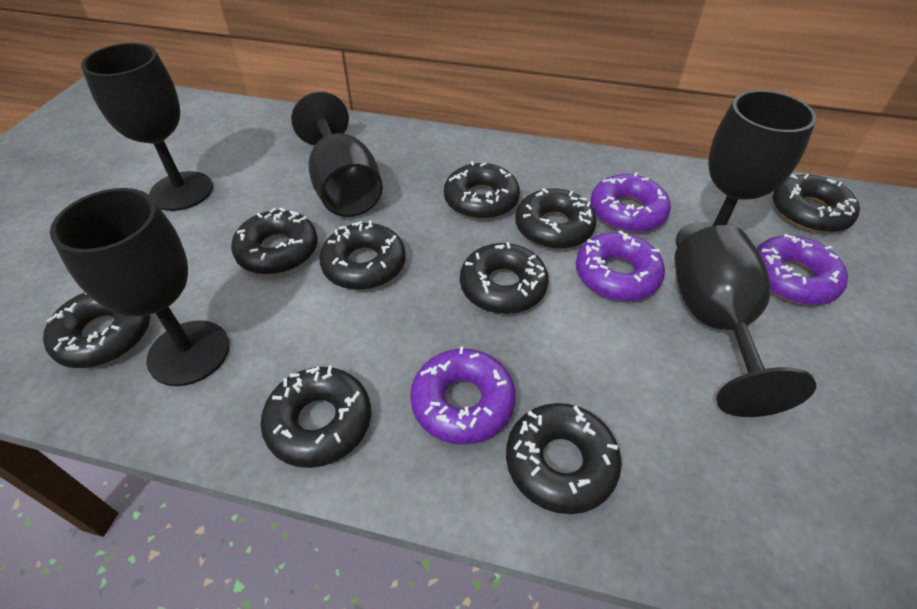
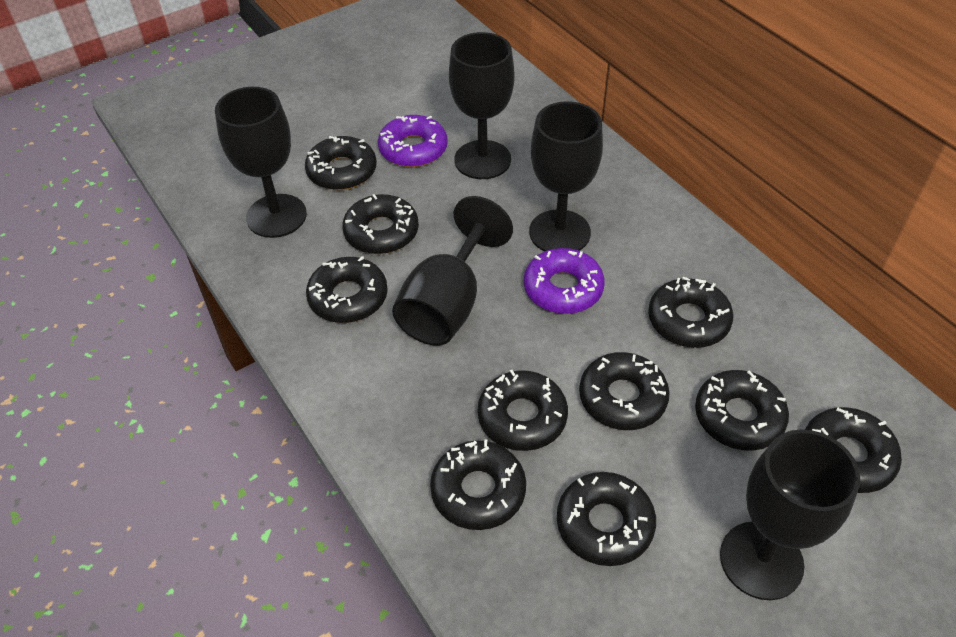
black donut: 9 -> 10
purple donut: 4 -> 2

